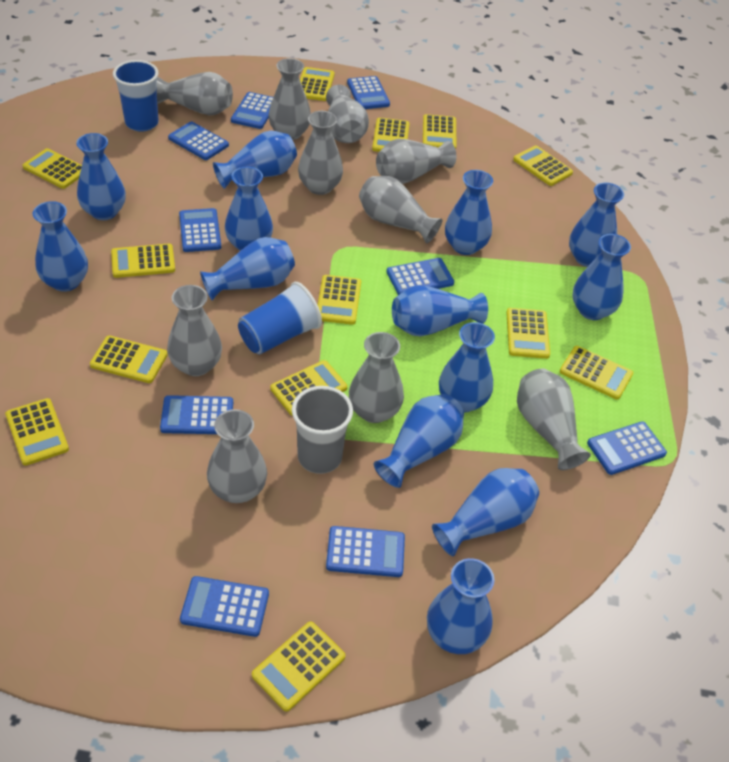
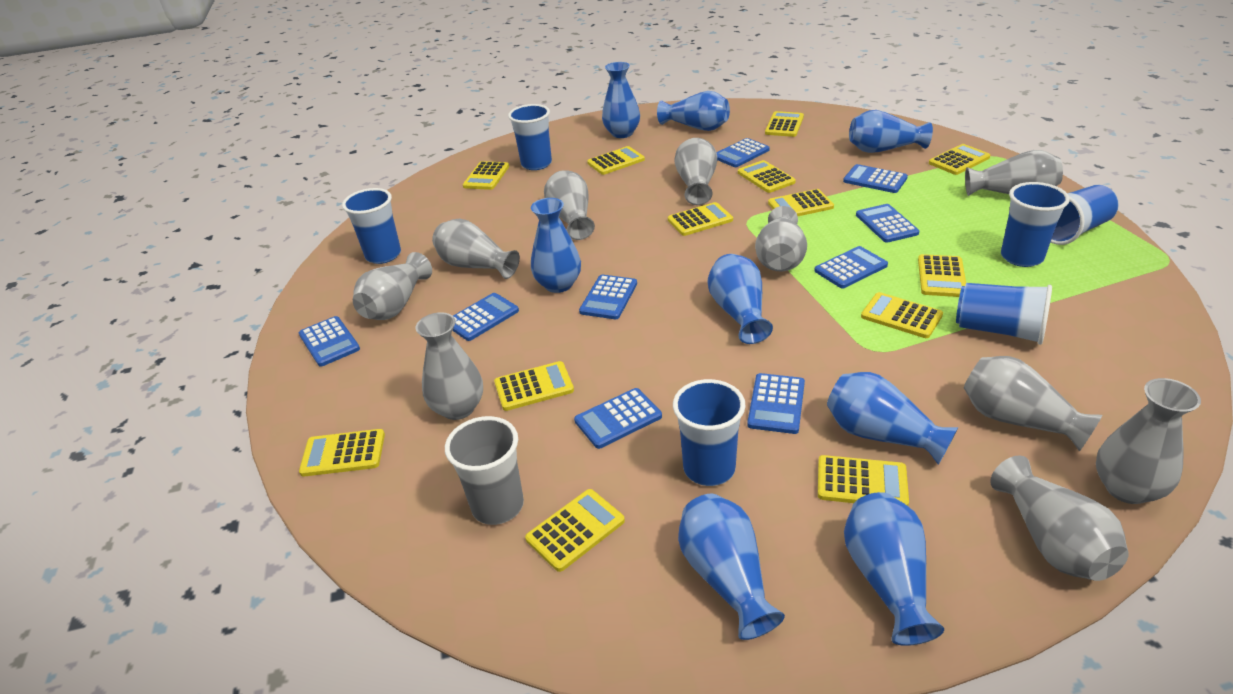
blue cup: 2 -> 6
blue vase: 13 -> 8

